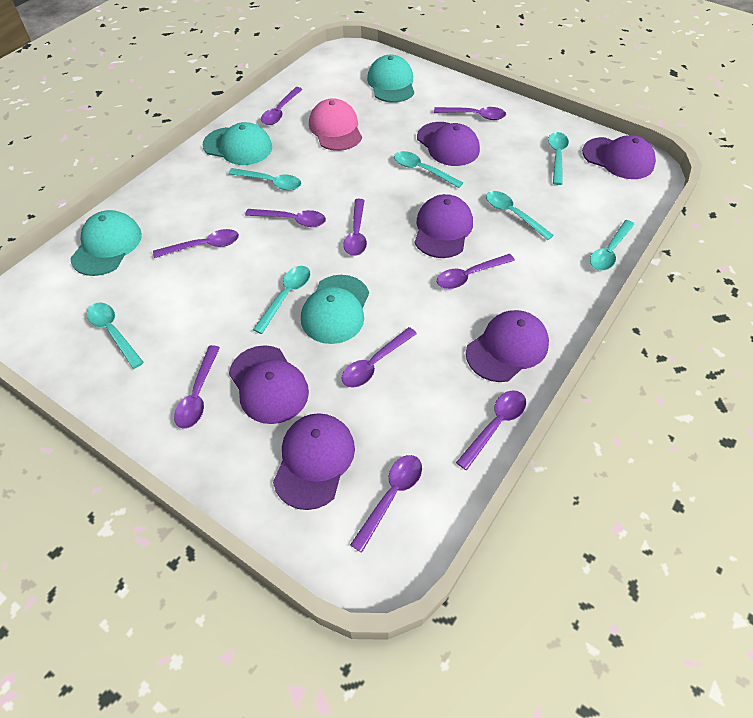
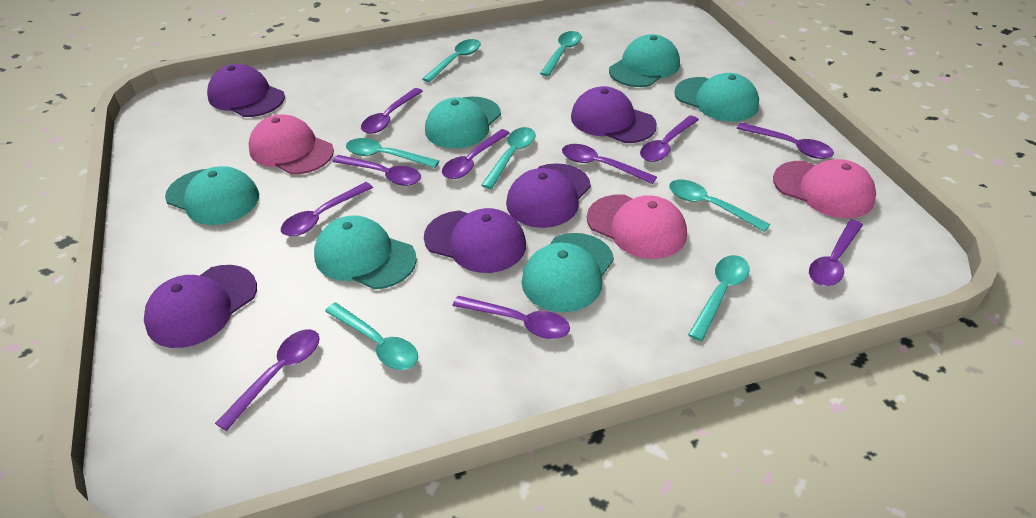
pink cap: 1 -> 3
purple cap: 6 -> 5
turquoise cap: 4 -> 6

